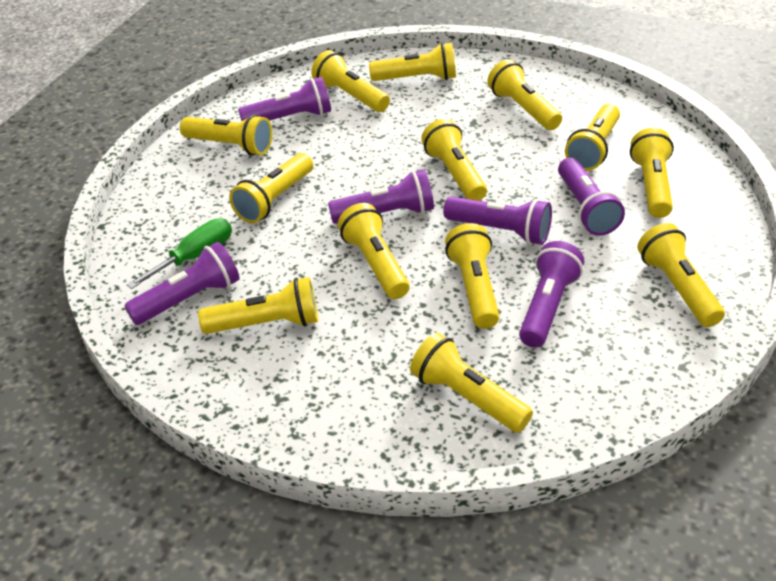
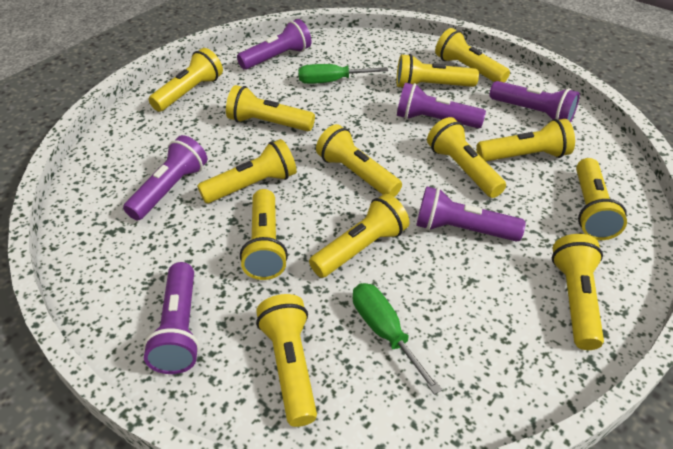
green screwdriver: 1 -> 2

